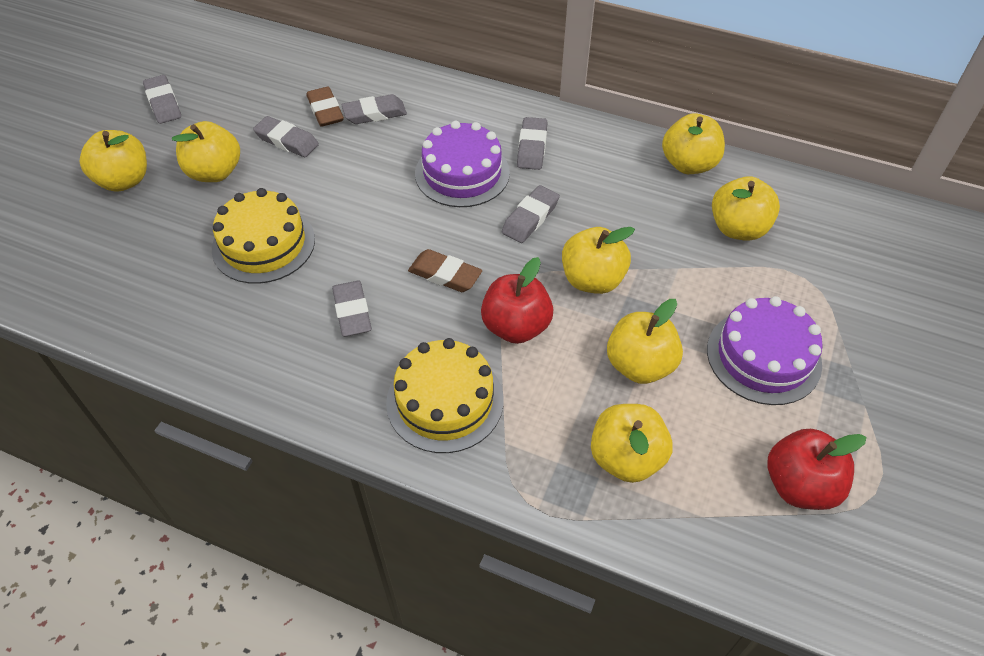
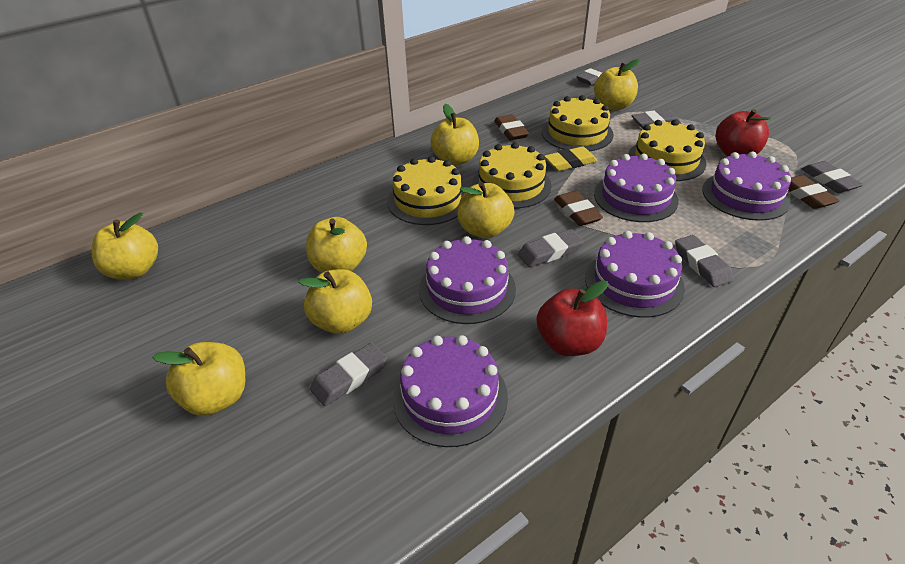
brown eraser: 2 -> 3
purple cake: 2 -> 5
yellow cake: 2 -> 4
yellow eraser: 0 -> 1

